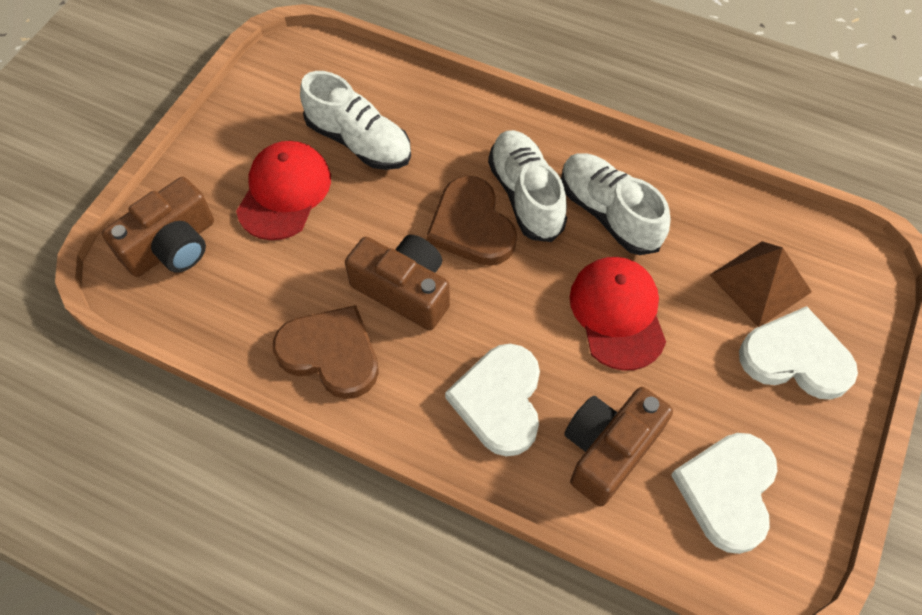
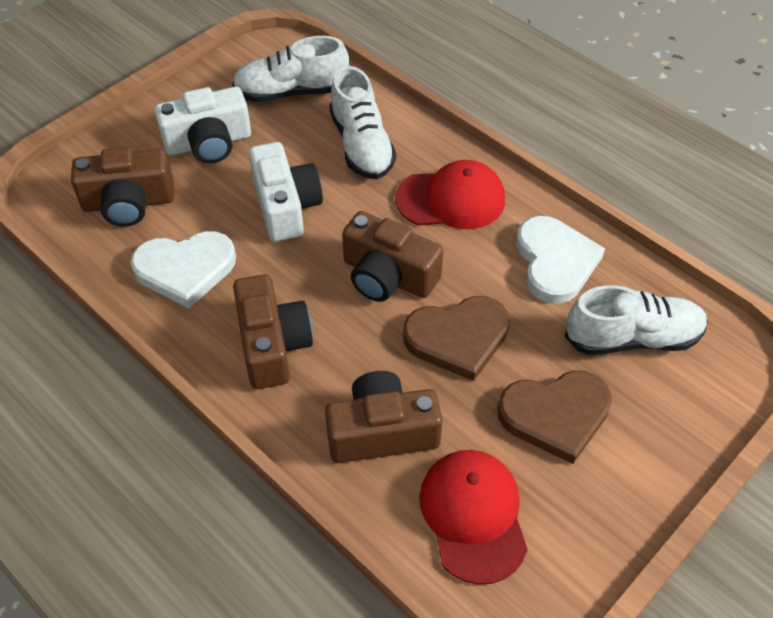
brown camera: 3 -> 4
brown pyramid: 1 -> 0
white camera: 0 -> 2
white heart: 3 -> 2

